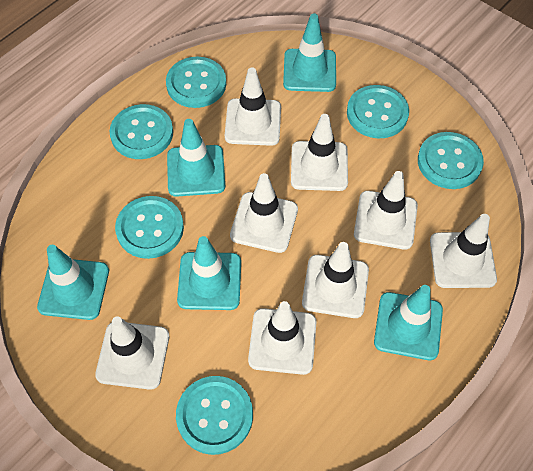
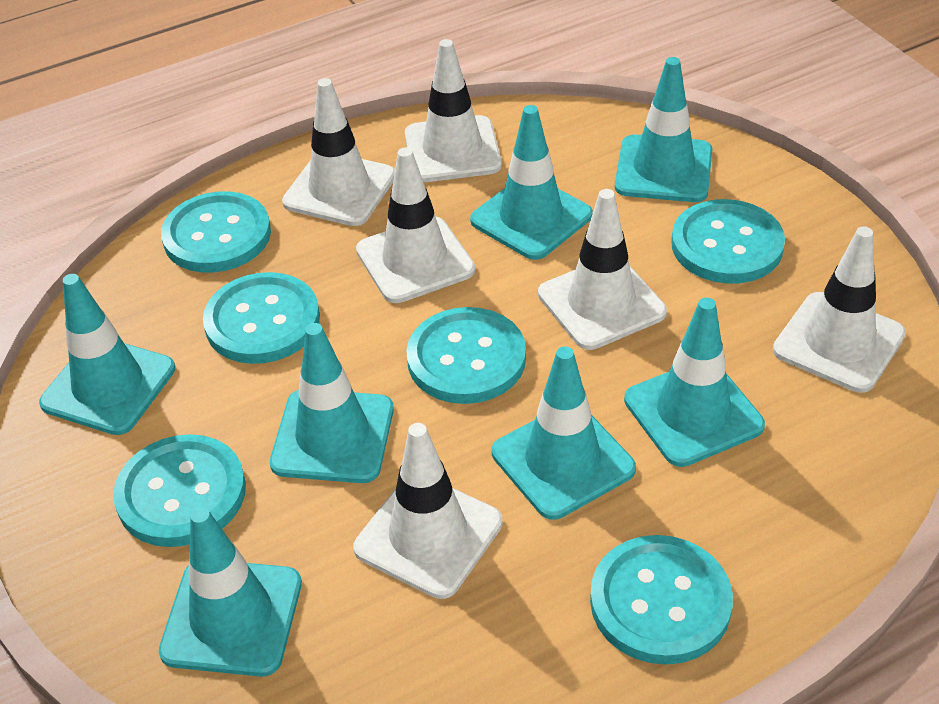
turquoise traffic cone: 5 -> 7
white traffic cone: 8 -> 6

